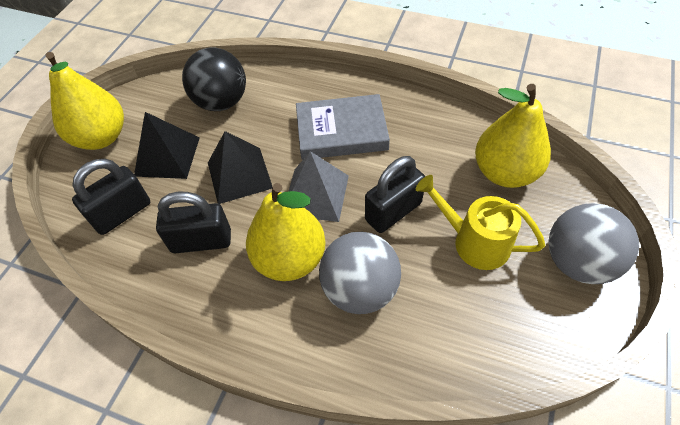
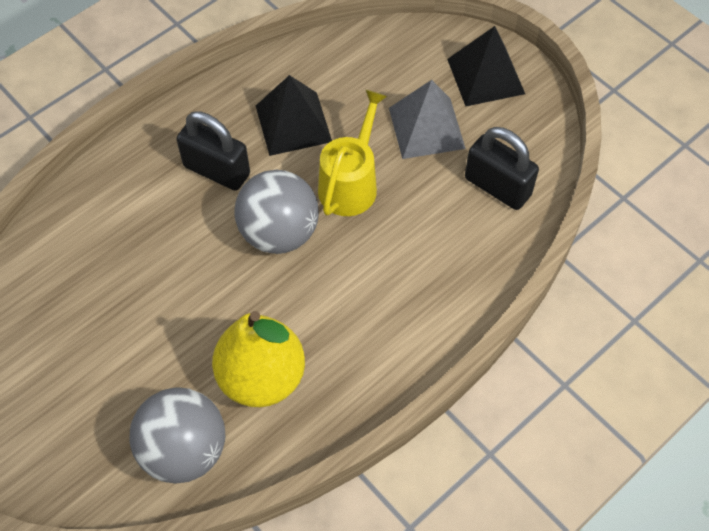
black ball: 1 -> 0
black padlock: 3 -> 2
grey book: 1 -> 0
yellow pear: 3 -> 1

